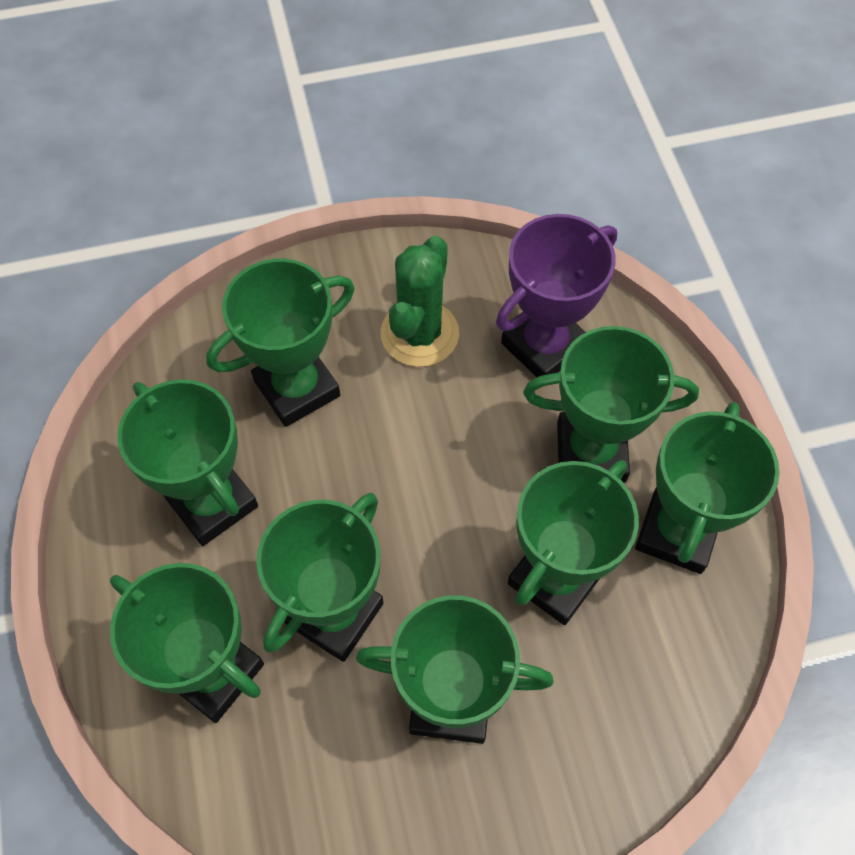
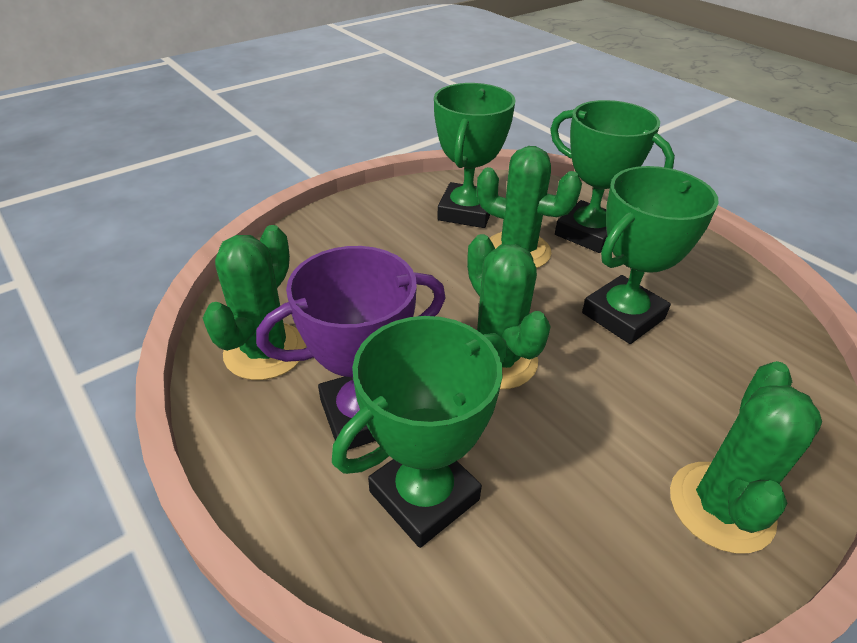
green cactus: 1 -> 4
green trophy: 8 -> 4

